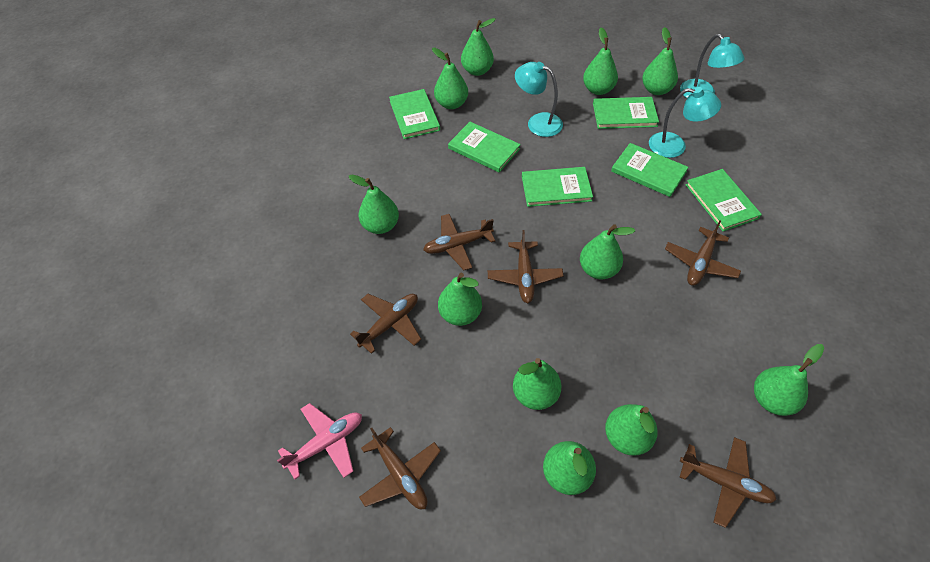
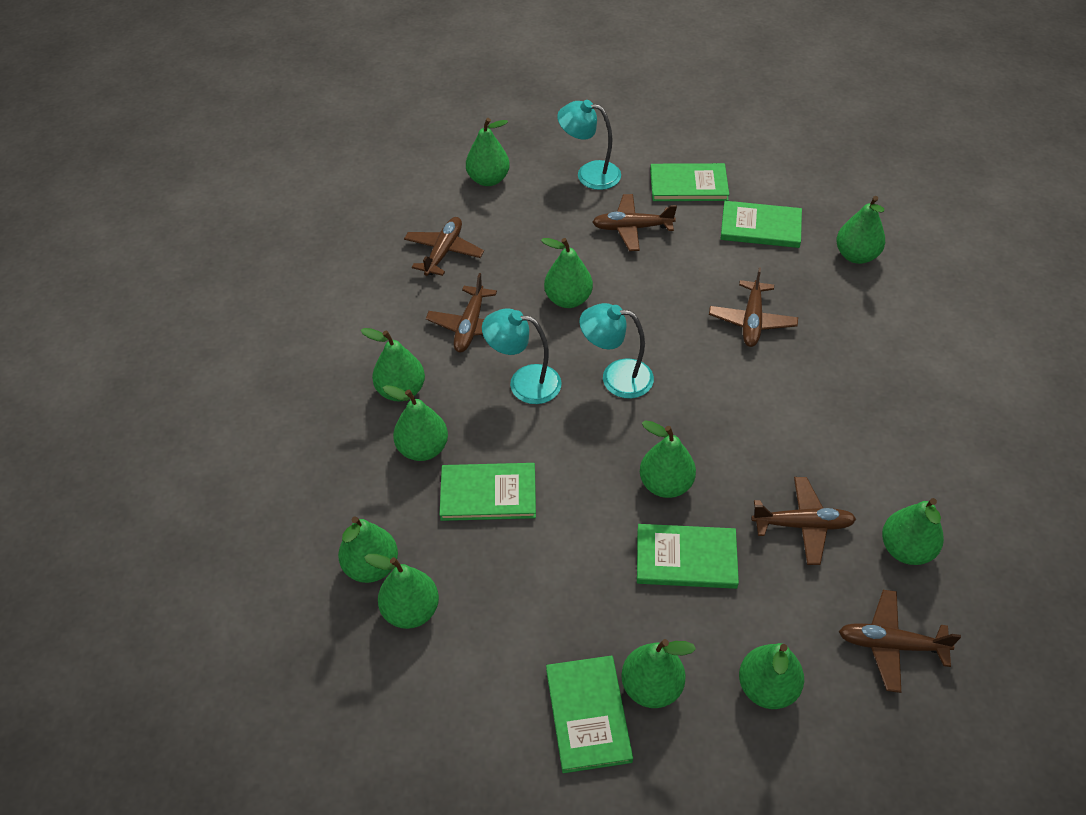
green book: 6 -> 5
pink plane: 1 -> 0

